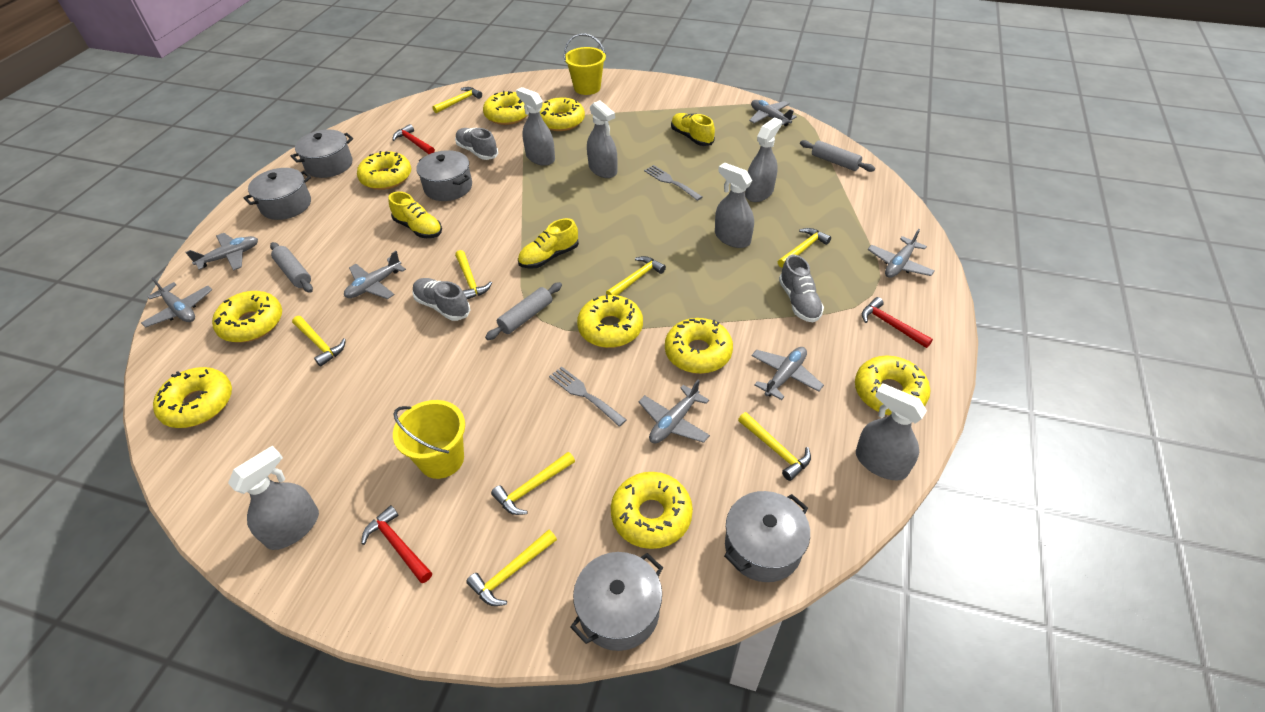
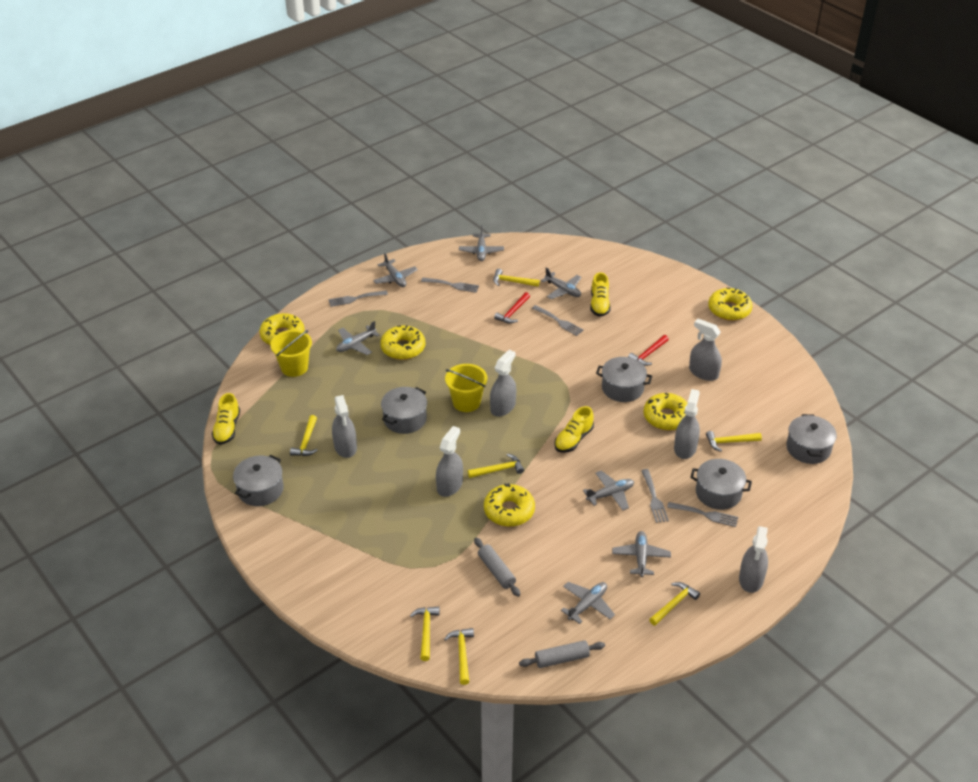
grey fork: 2 -> 5
grey rolling pin: 3 -> 2
grey shoe: 3 -> 0
red hammer: 3 -> 2
yellow donut: 9 -> 5
yellow hammer: 8 -> 7

